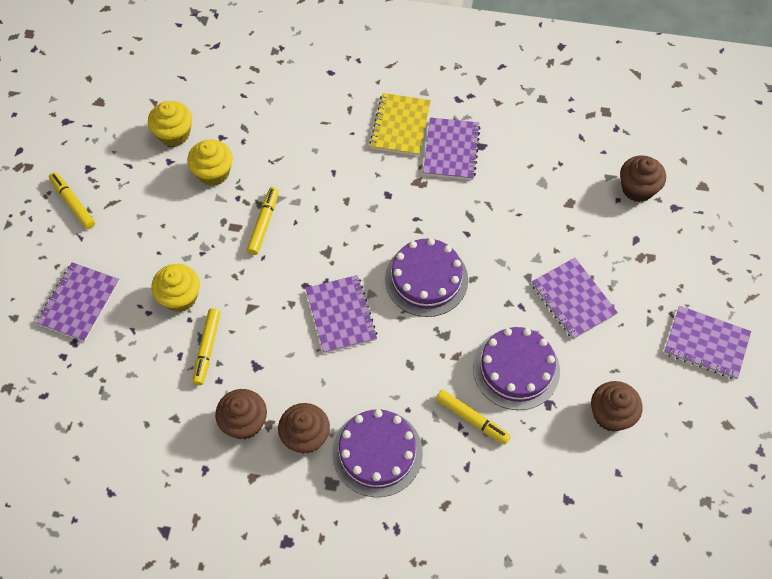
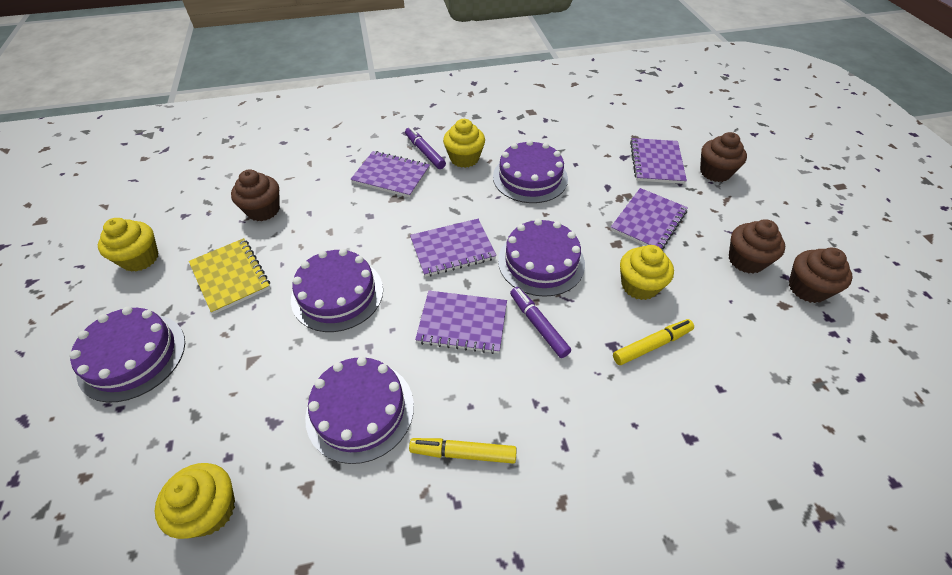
purple cake: 3 -> 5
purple marker: 0 -> 2
yellow cupcake: 3 -> 4
yellow marker: 4 -> 2

